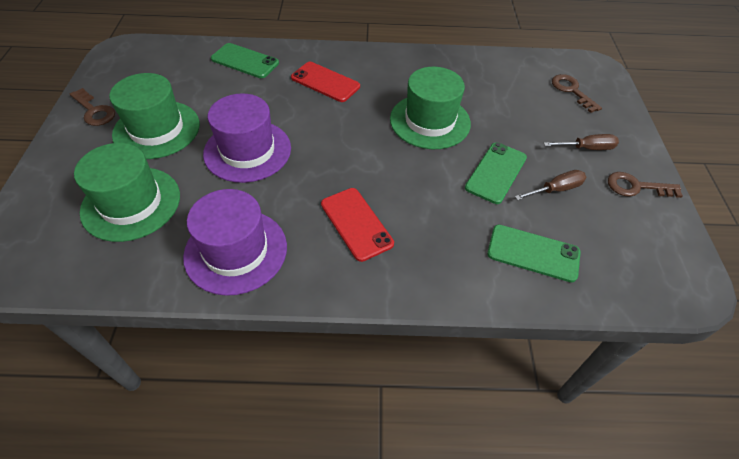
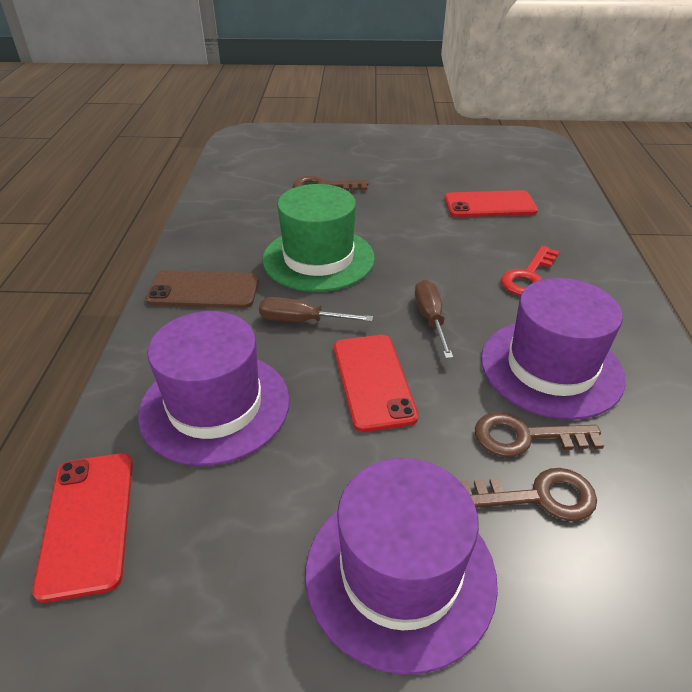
brown phone: 0 -> 1
green hat: 3 -> 1
green phone: 3 -> 0
purple hat: 2 -> 3
red key: 0 -> 1
red phone: 2 -> 3

